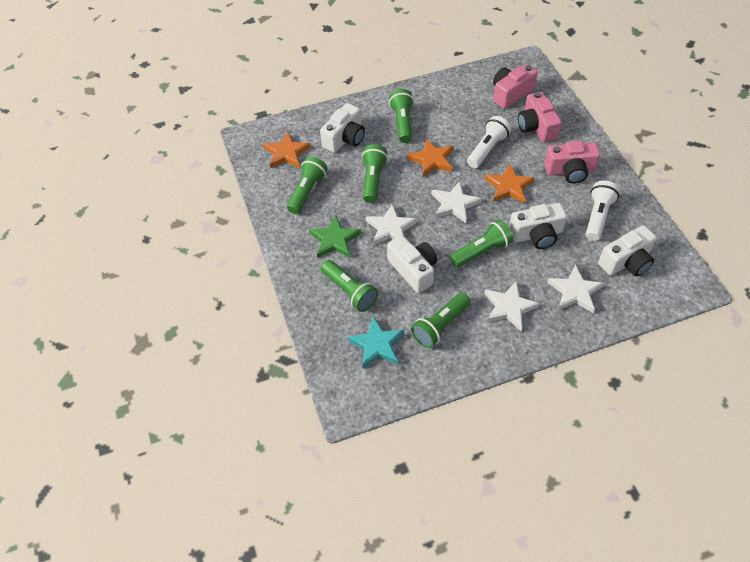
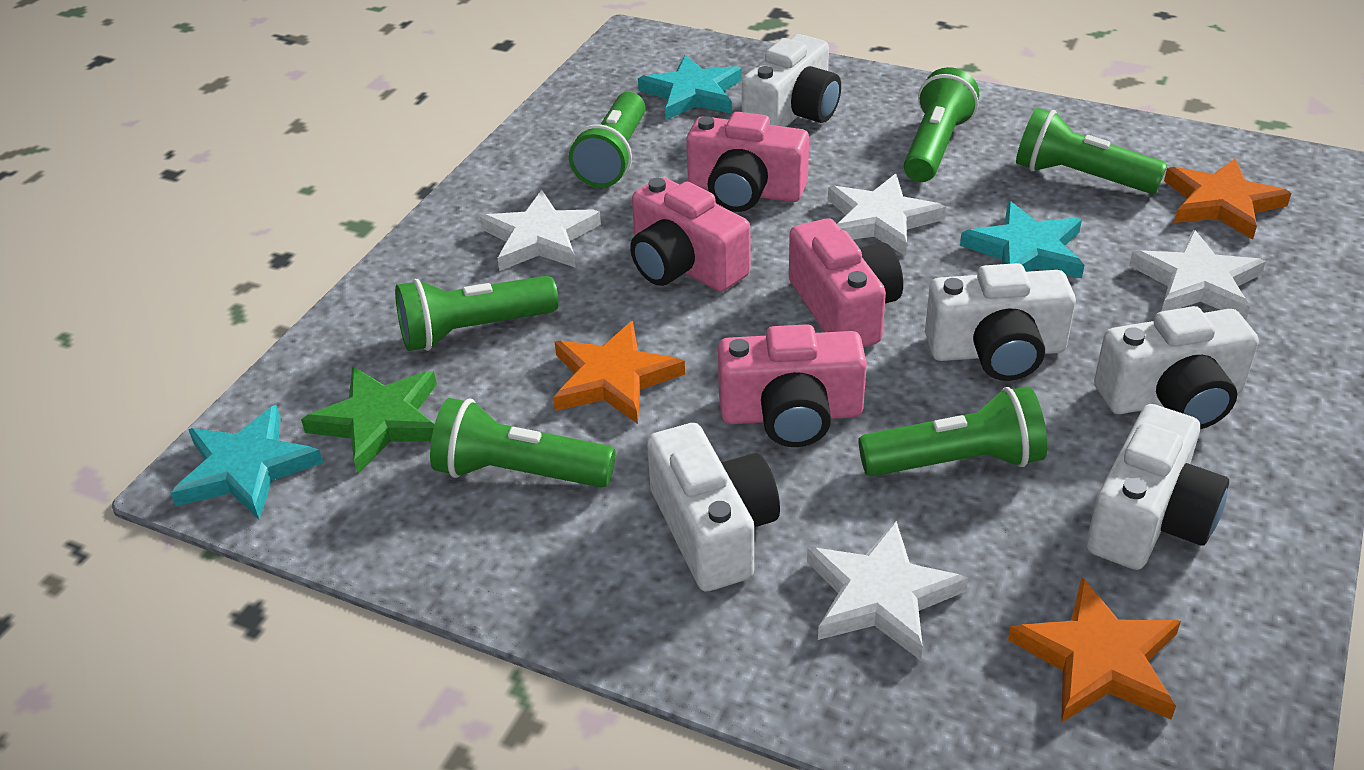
pink camera: 3 -> 4
turquoise star: 1 -> 3
white camera: 4 -> 5
white flashlight: 2 -> 0

